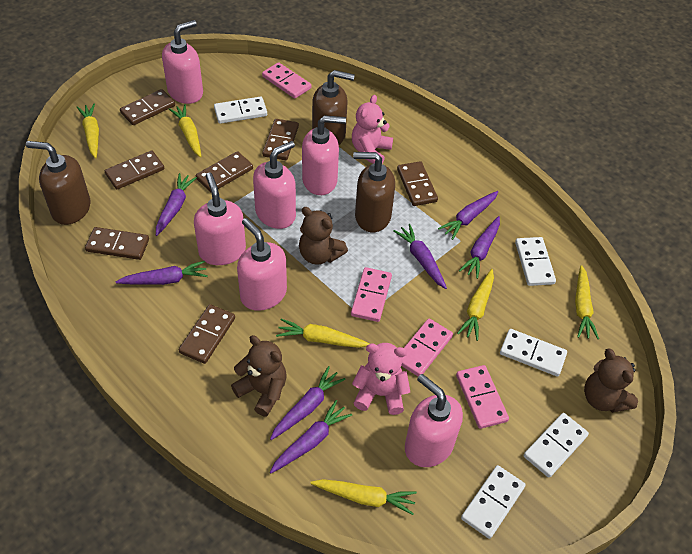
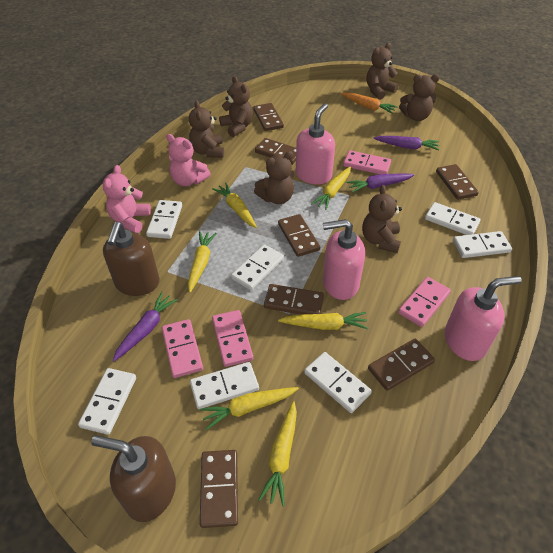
brown soap dispenser: 3 -> 2
brown teddy bear: 3 -> 6
orange carrot: 0 -> 1
pink soap dispenser: 6 -> 3
purple carrot: 7 -> 3
white domino: 5 -> 7

